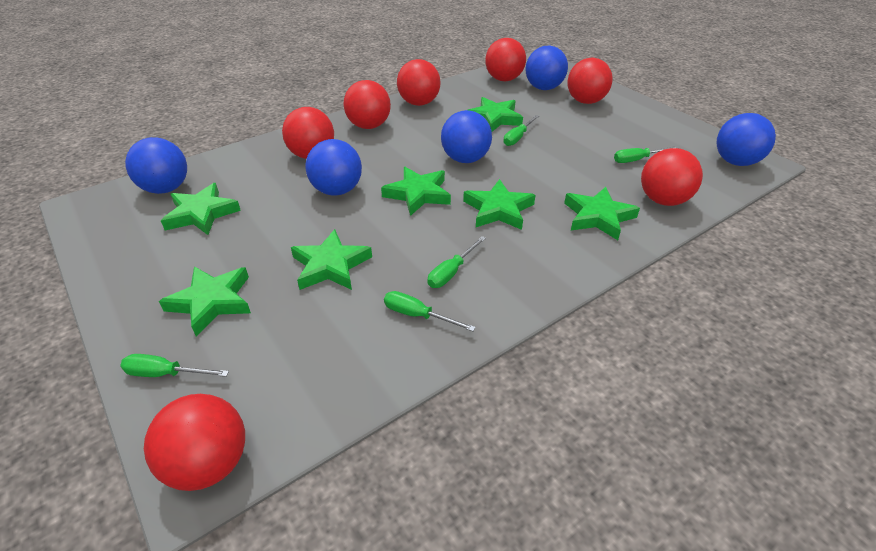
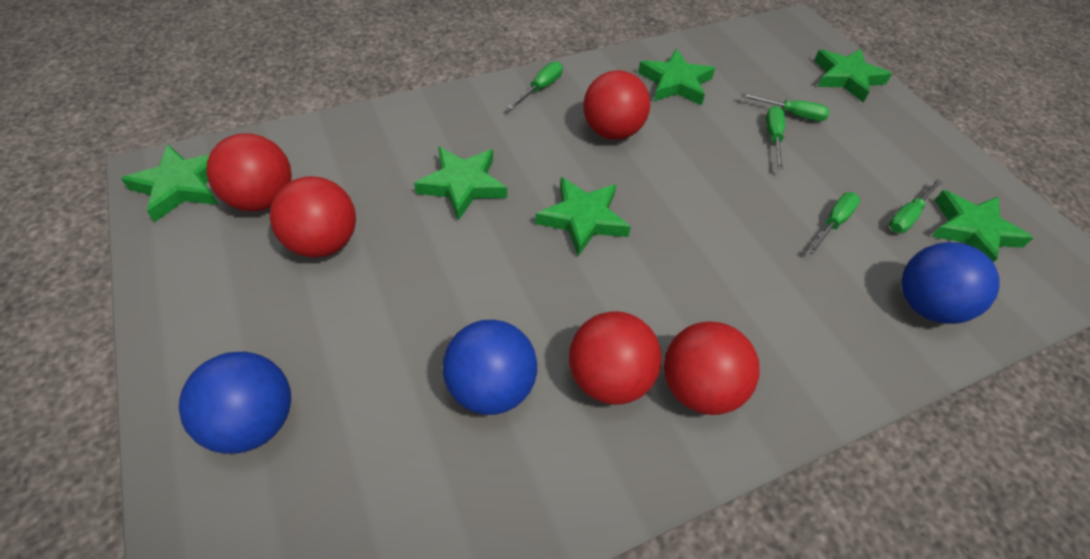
blue ball: 5 -> 3
green star: 7 -> 6
red ball: 7 -> 5

